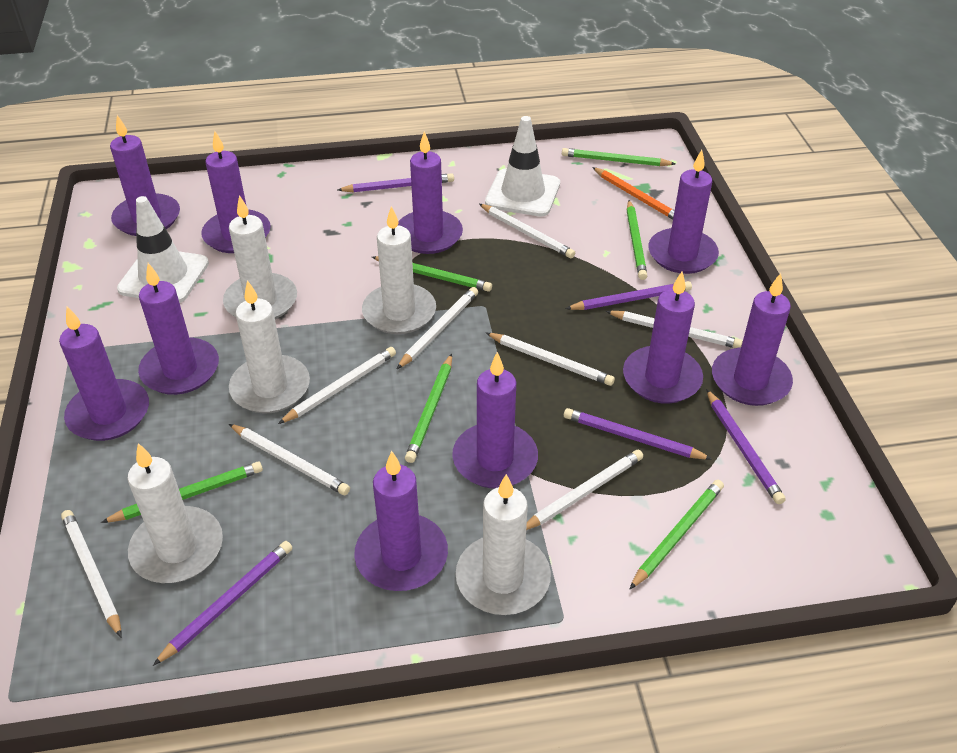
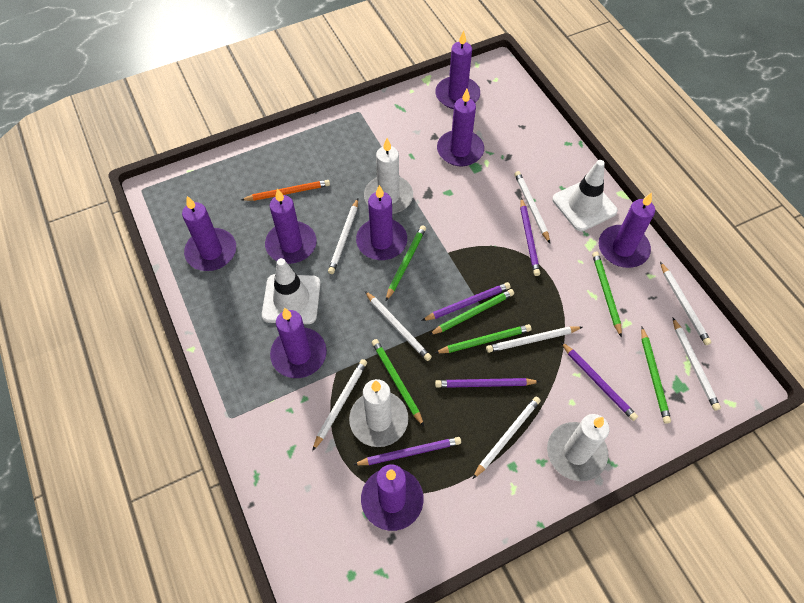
purple candle: 10 -> 8
white candle: 5 -> 3

